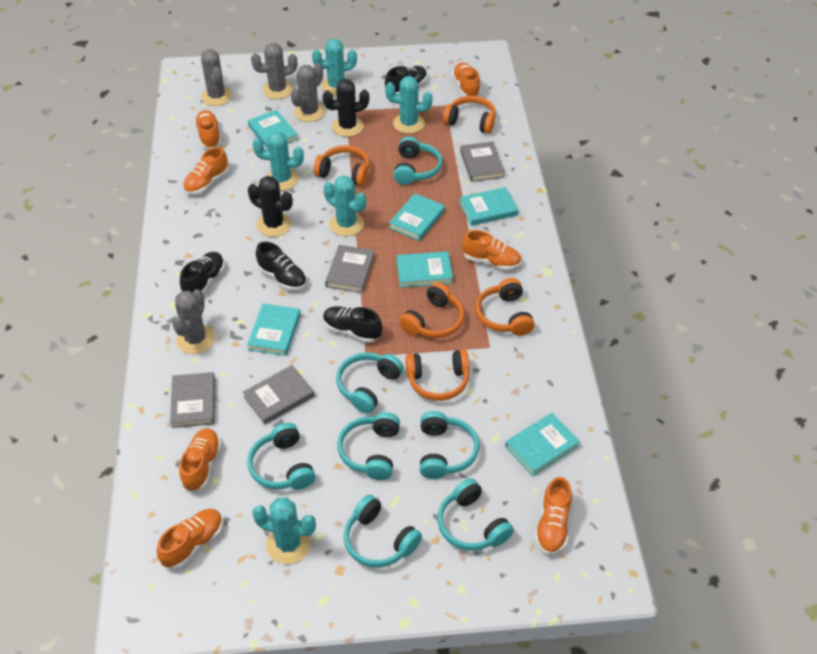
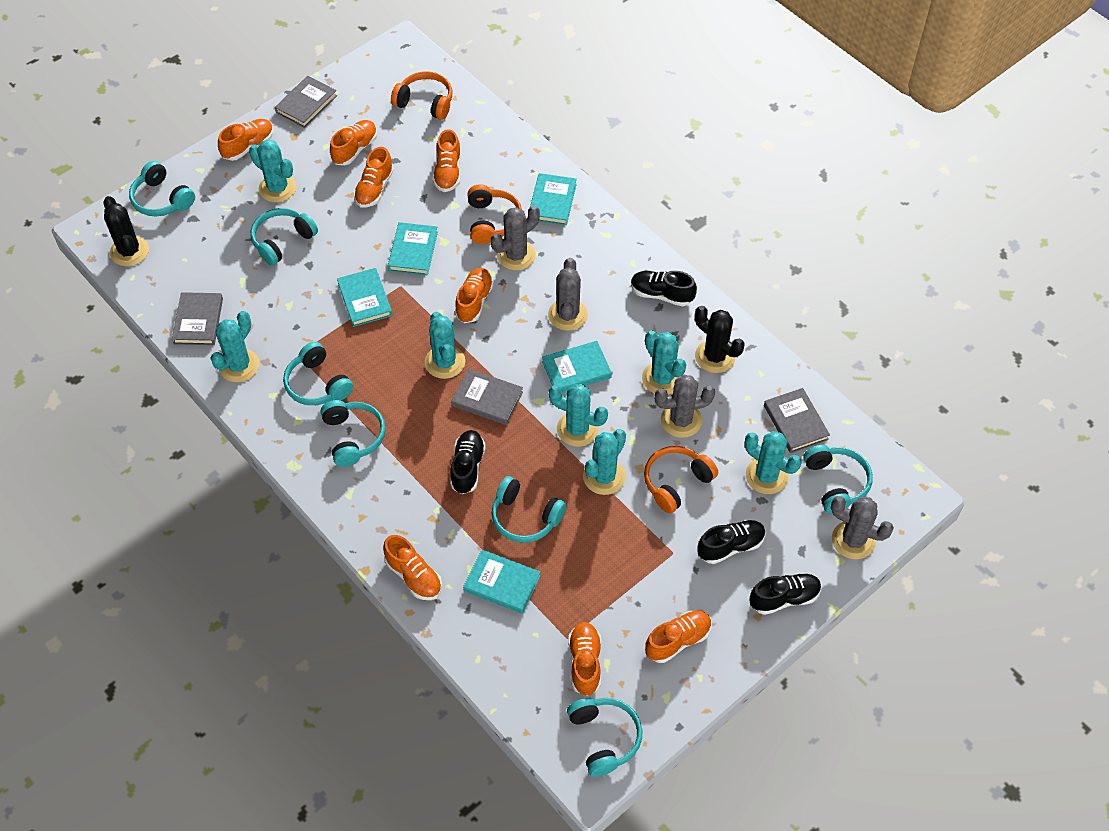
orange headphones: 5 -> 3
orange shoe: 7 -> 8
turquoise book: 6 -> 5
turquoise cactus: 5 -> 7

